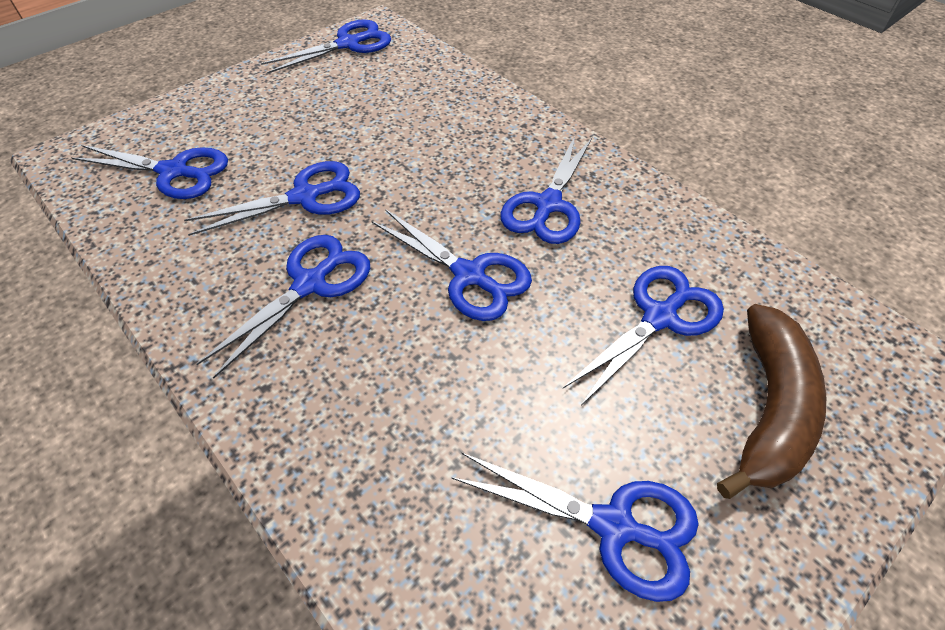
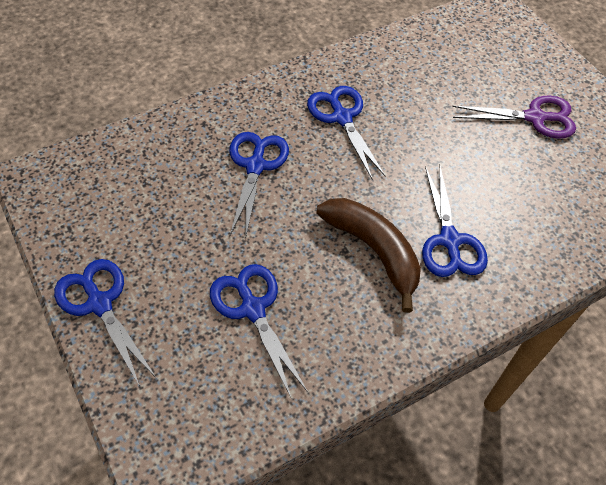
blue scissors: 8 -> 5
purple scissors: 0 -> 1

